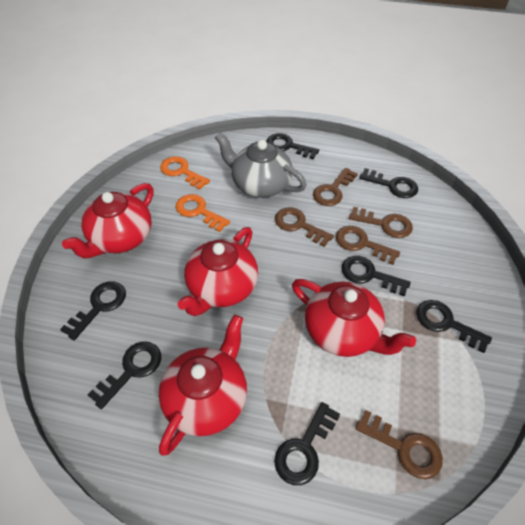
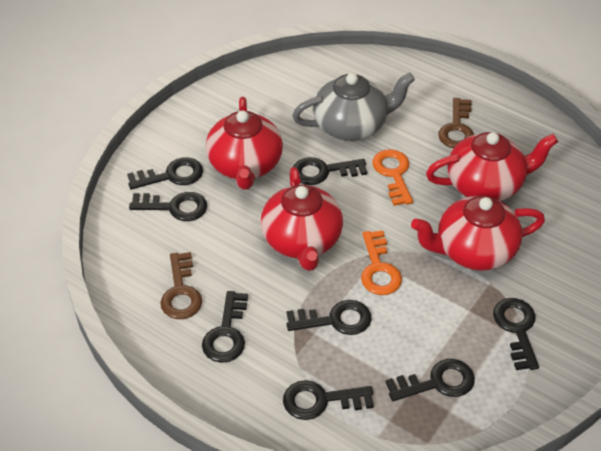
black key: 7 -> 8
brown key: 5 -> 2

